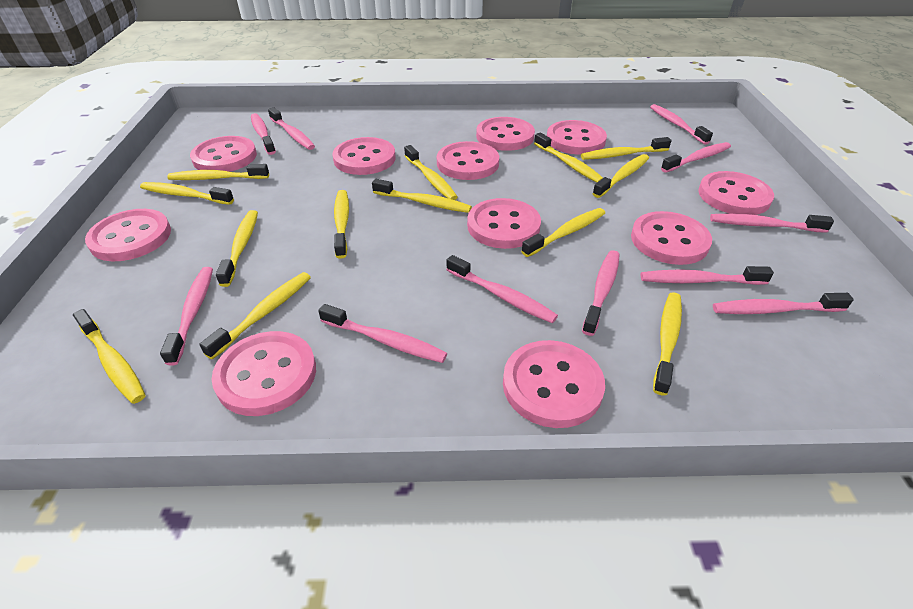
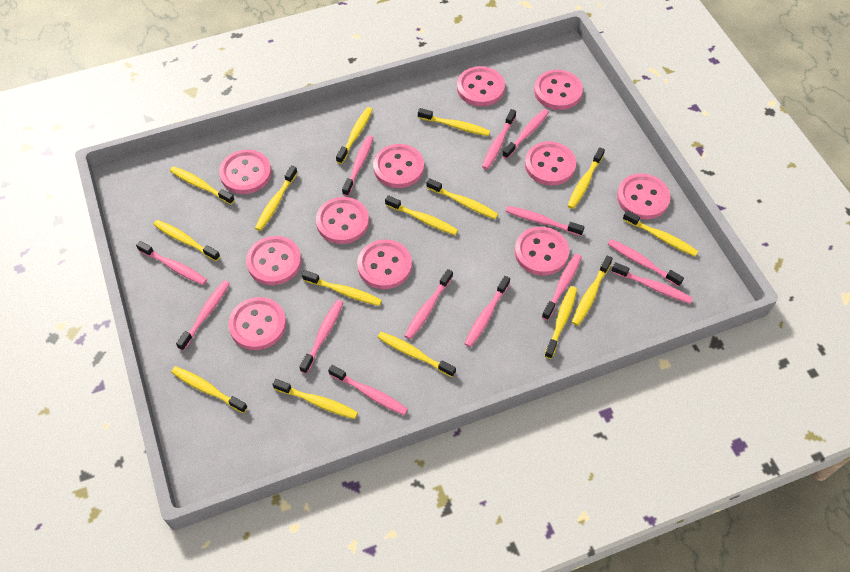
pink toothbrush: 11 -> 13
yellow toothbrush: 13 -> 15

